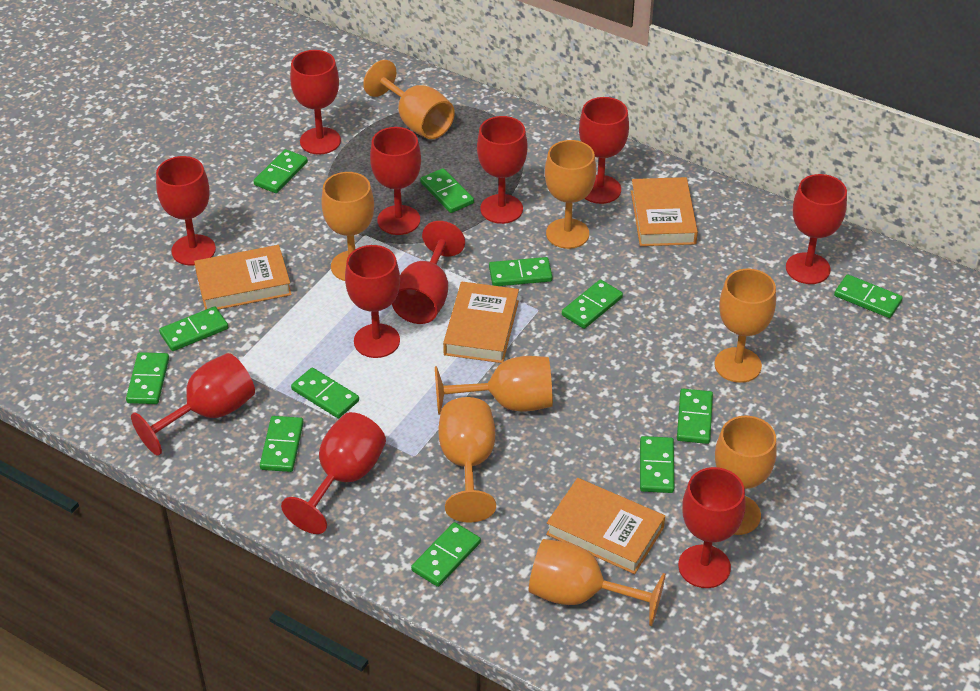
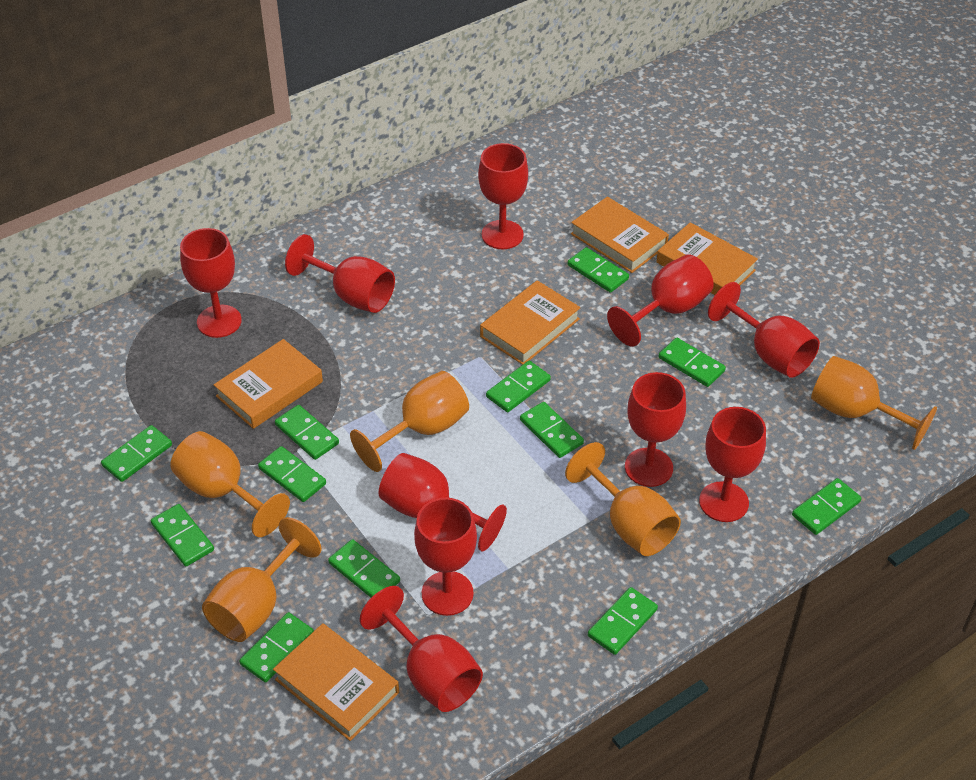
orange book: 4 -> 5
orange goblet: 8 -> 5
red goblet: 11 -> 10

